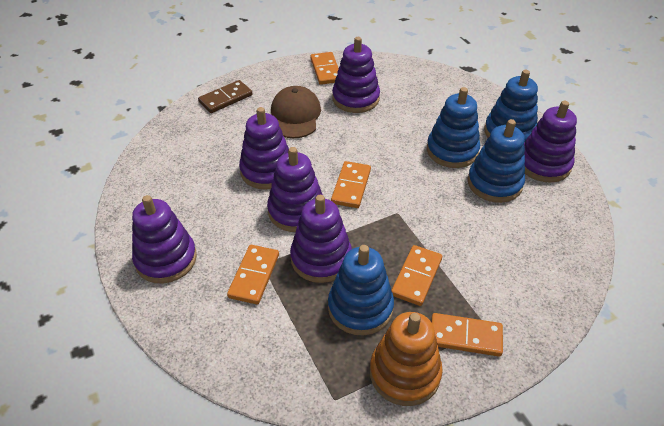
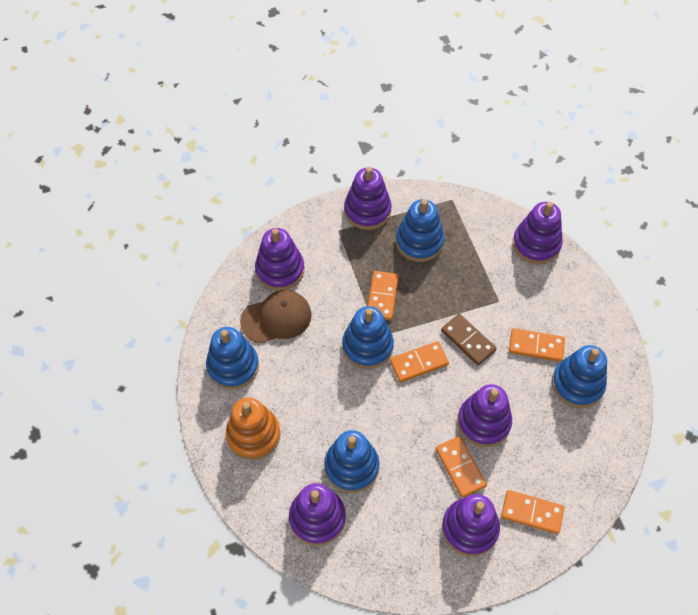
blue stacking toy: 4 -> 5

